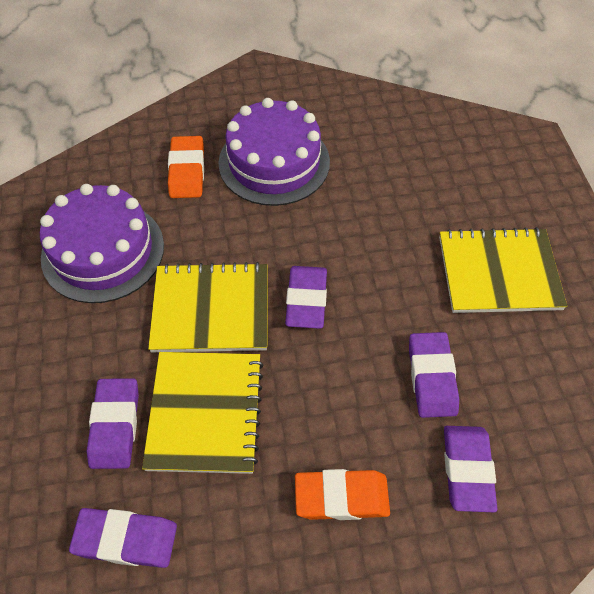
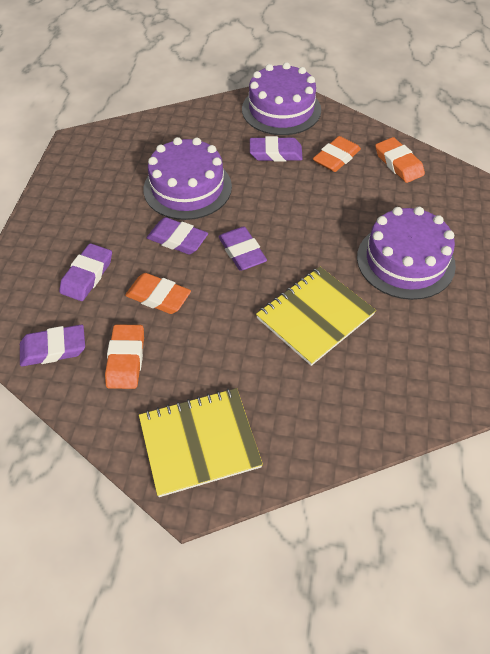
orange eraser: 2 -> 4
purple cake: 2 -> 3
yellow notebook: 3 -> 2

